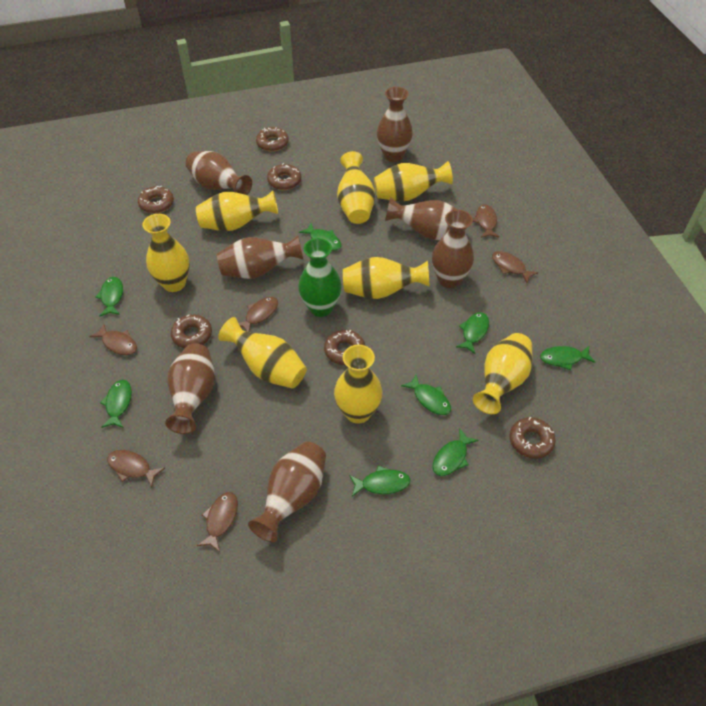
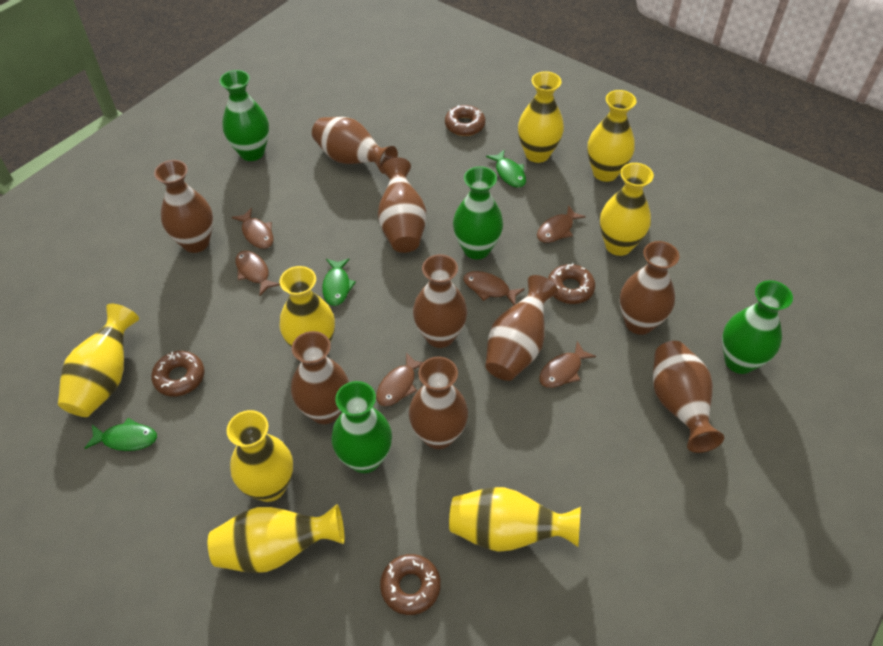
brown donut: 6 -> 4
brown vase: 7 -> 9
green fish: 8 -> 3
green vase: 1 -> 4

